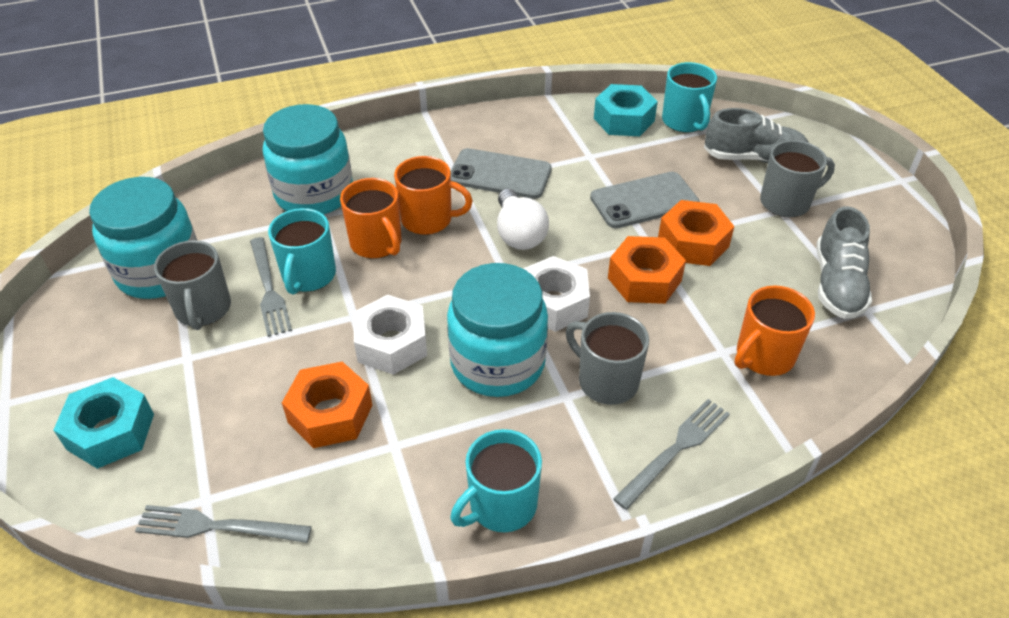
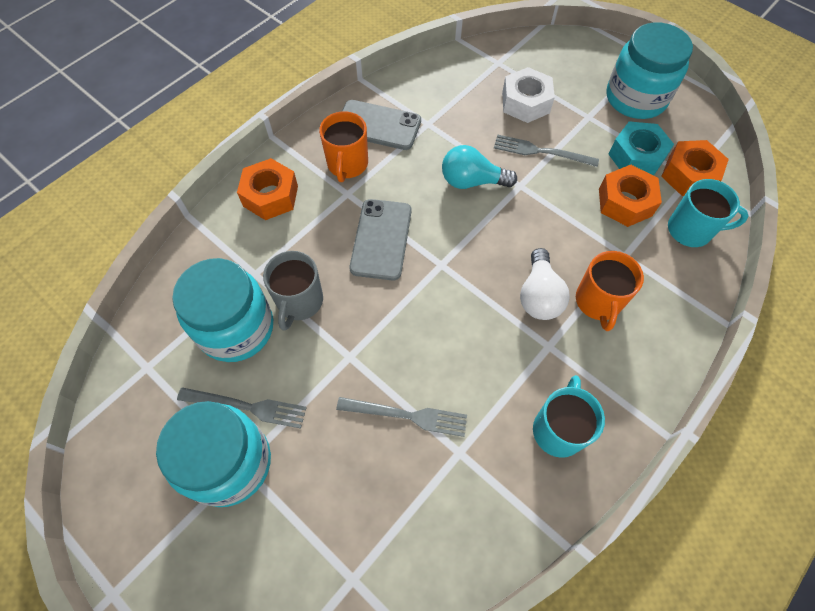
grey mug: 3 -> 1
grey shoe: 2 -> 0
orange mug: 3 -> 2
turquoise light bulb: 0 -> 1
turquoise mug: 3 -> 2
turquoise nut: 2 -> 1
white nut: 2 -> 1

